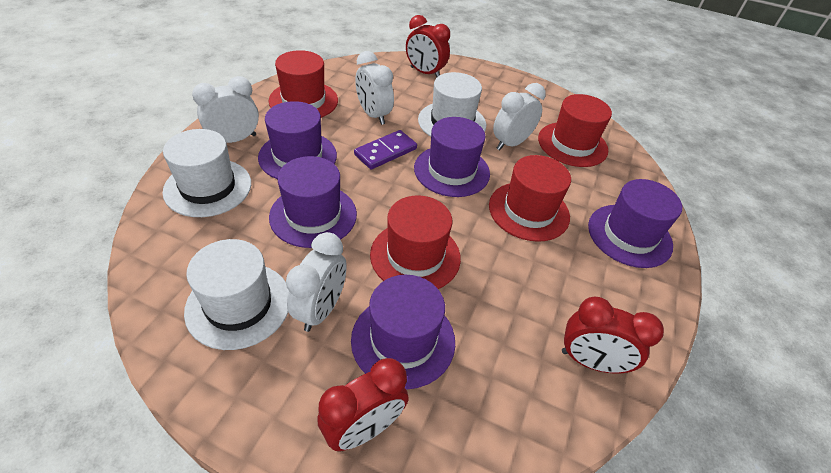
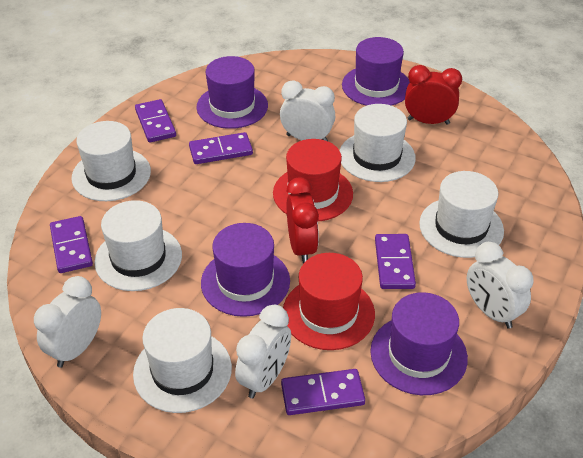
purple domino: 1 -> 5
purple hat: 5 -> 4
red clock: 3 -> 2
red hat: 4 -> 2
white hat: 3 -> 5

